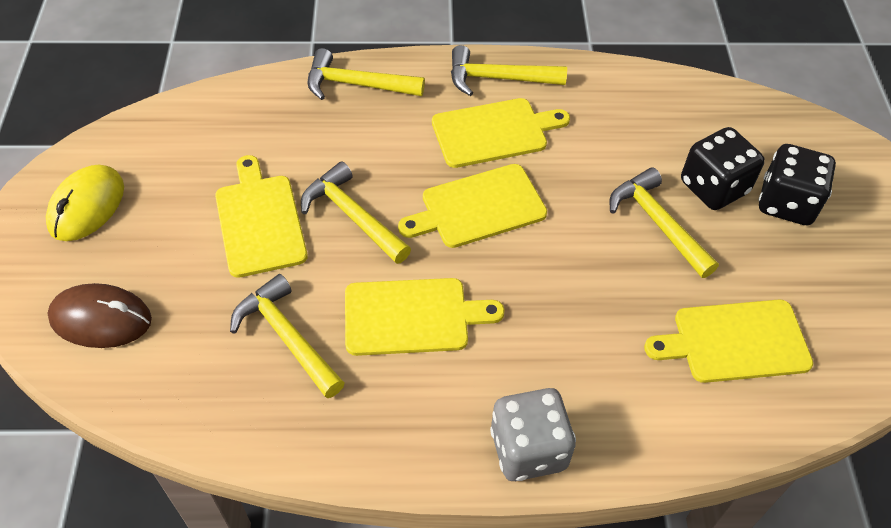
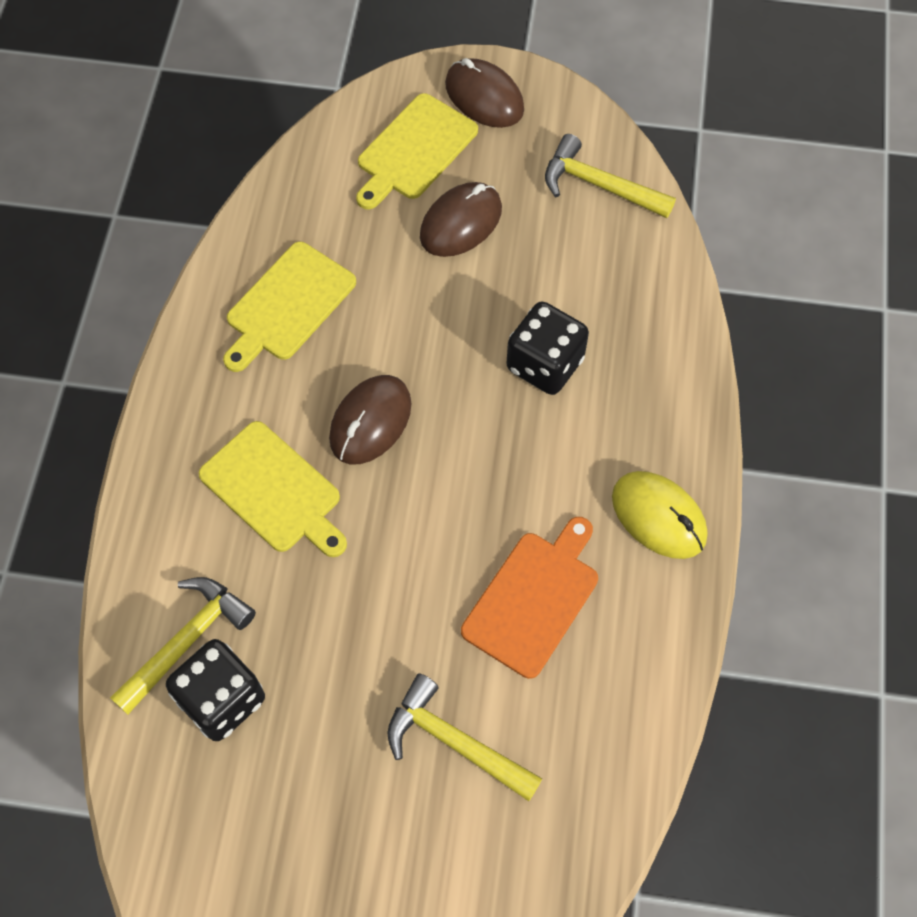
brown mouse: 1 -> 3
grey dice: 1 -> 0
orange cutting board: 0 -> 1
yellow cutting board: 5 -> 3
yellow hammer: 5 -> 3

